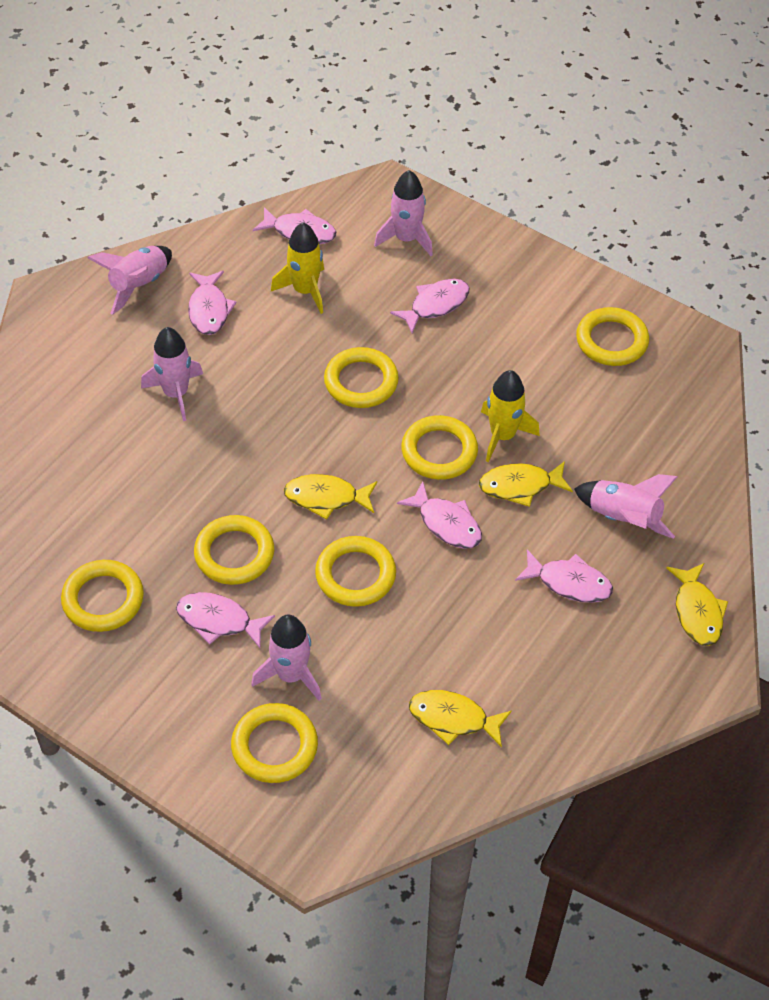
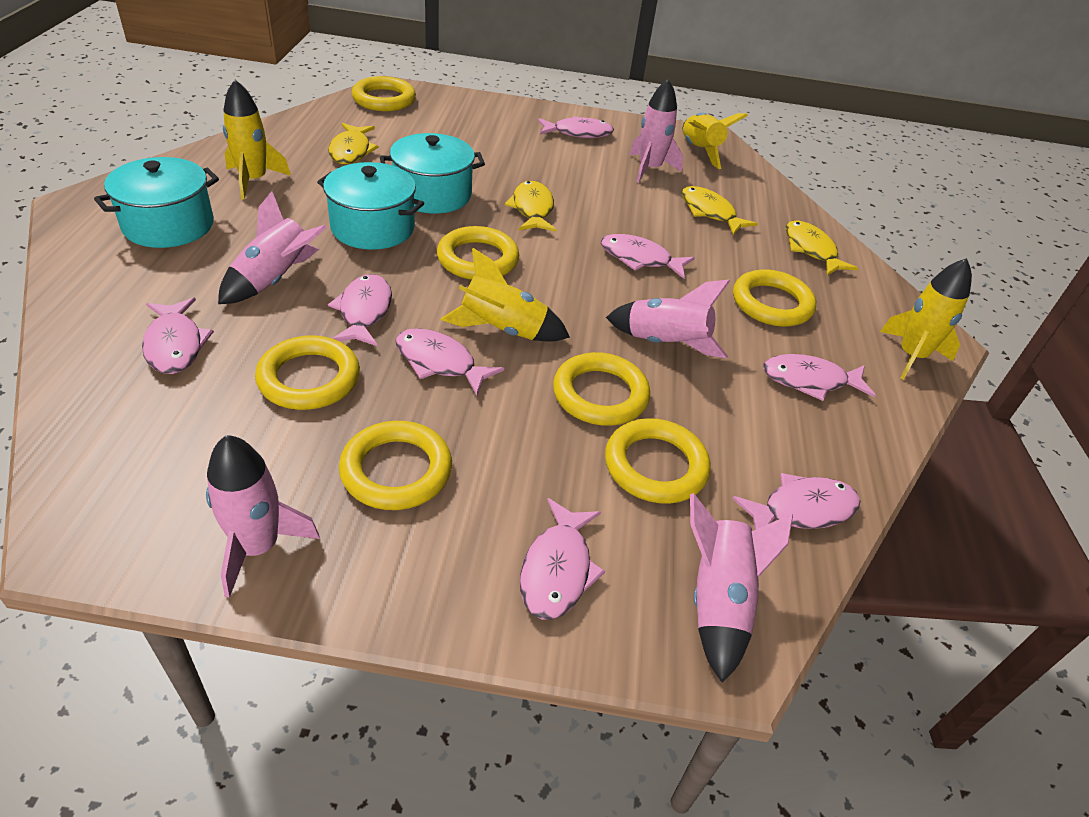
pink fish: 6 -> 8
turquoise pot: 0 -> 3
yellow rocket: 2 -> 4

